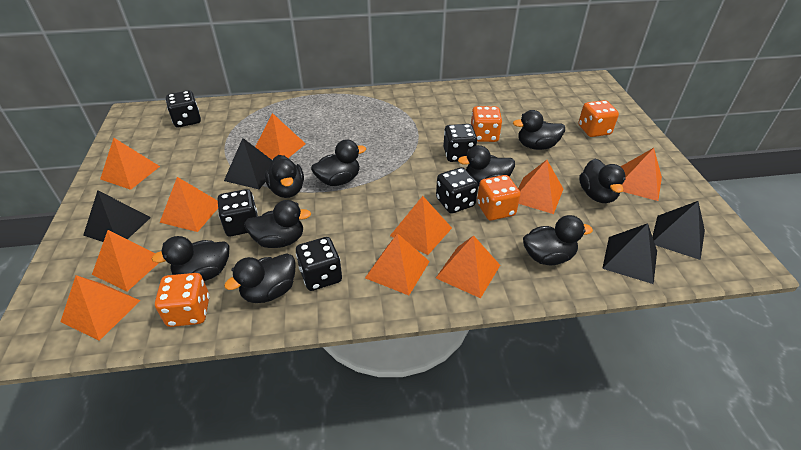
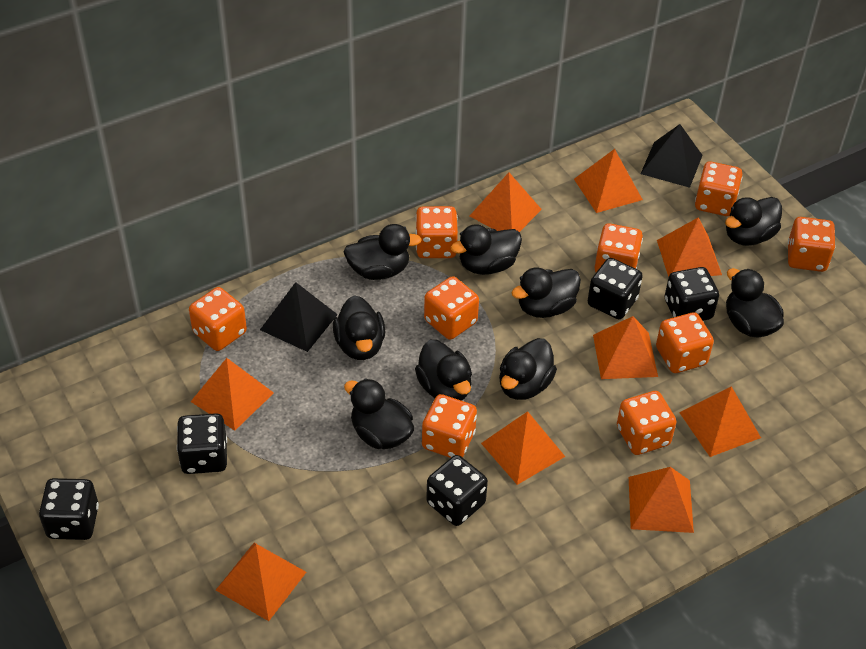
black pyramid: 4 -> 2
orange dice: 4 -> 9
orange pyramid: 10 -> 9

